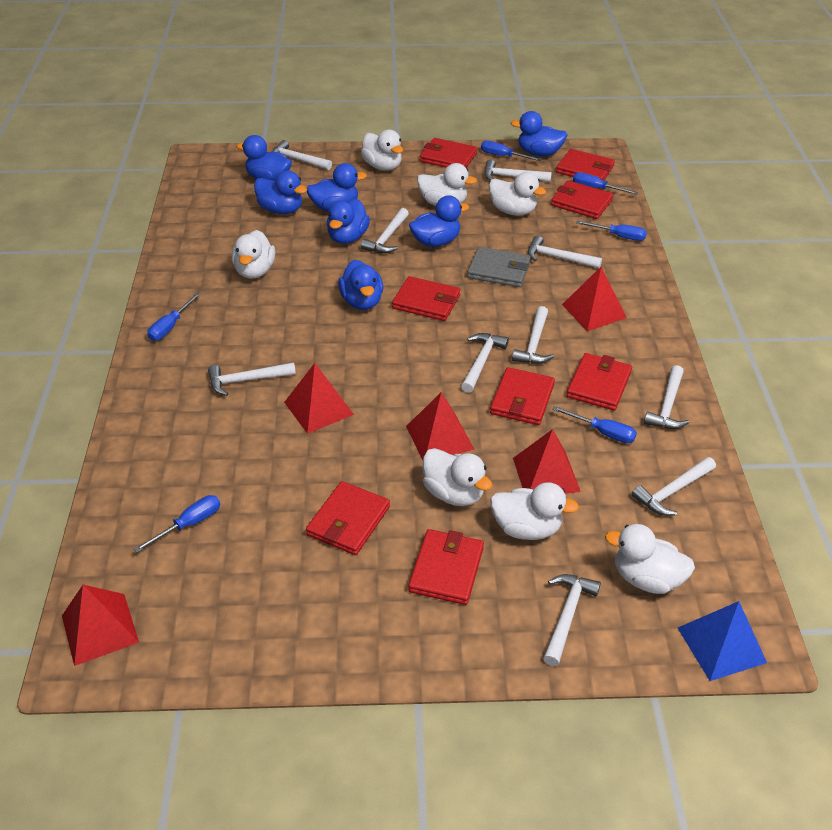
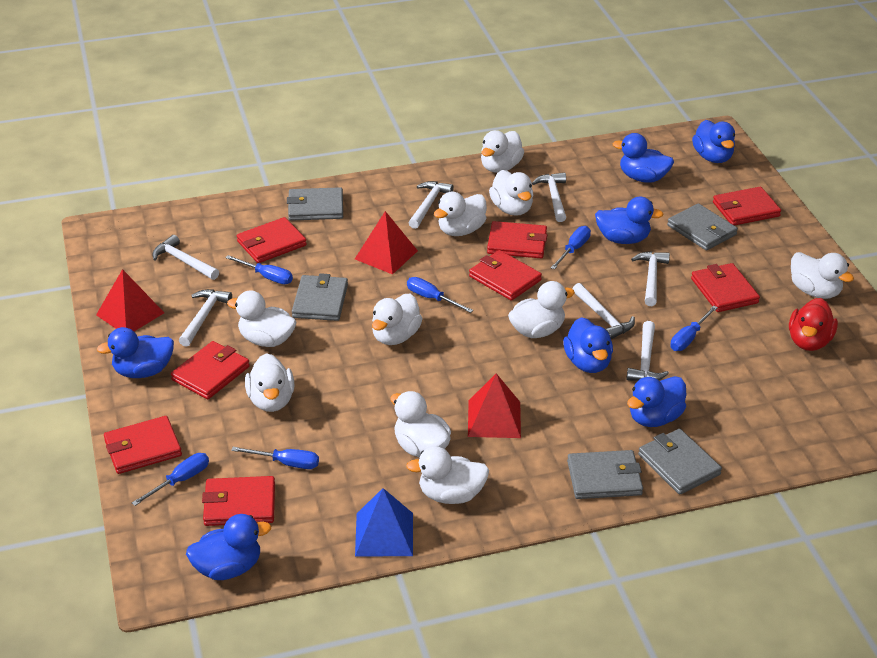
grey wallet: 1 -> 5
red duck: 0 -> 1
red pyramid: 5 -> 3
white duck: 7 -> 10
white hammer: 10 -> 7

